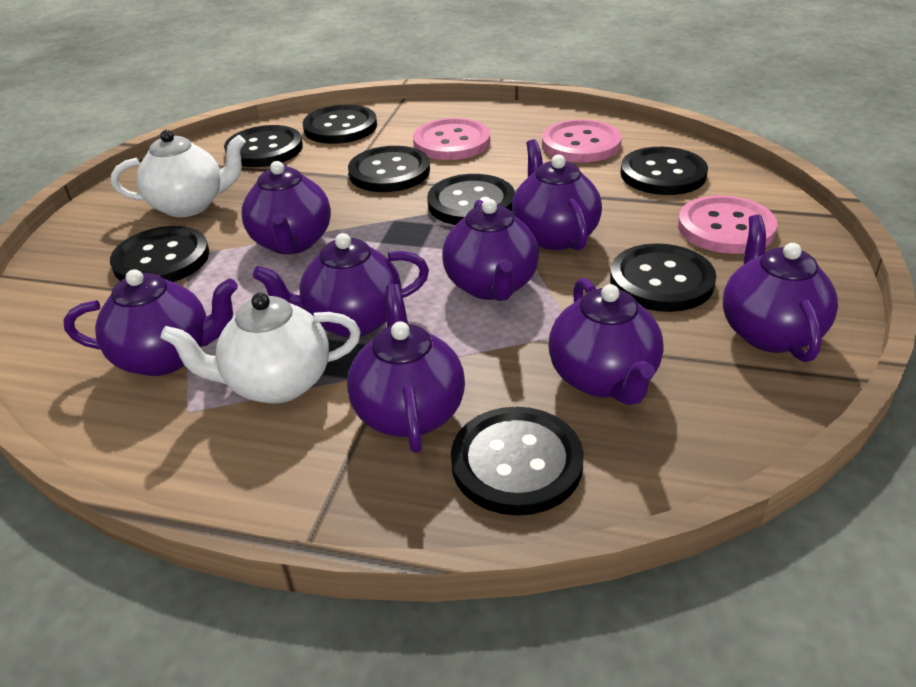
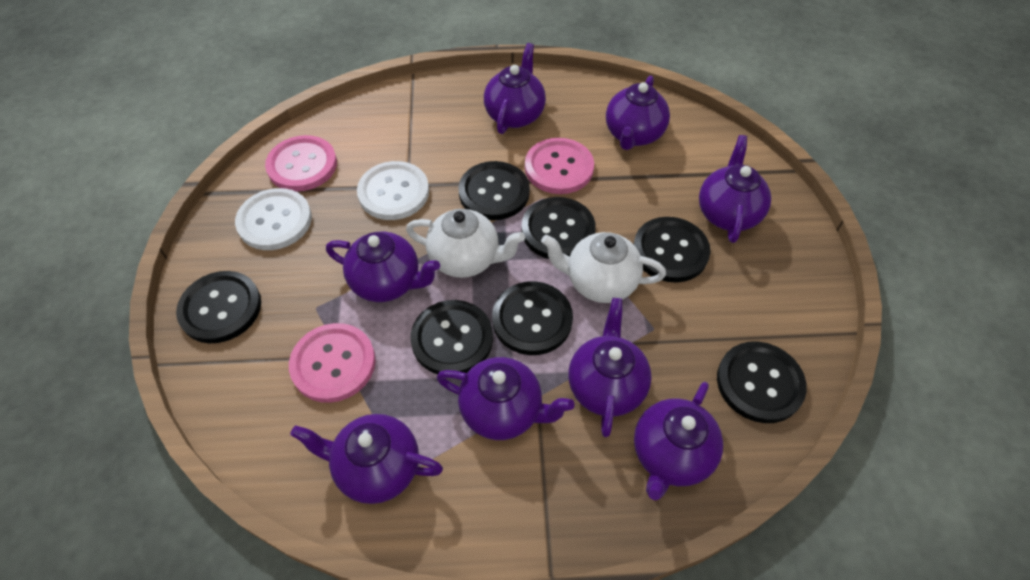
black button: 8 -> 7
white button: 0 -> 2

